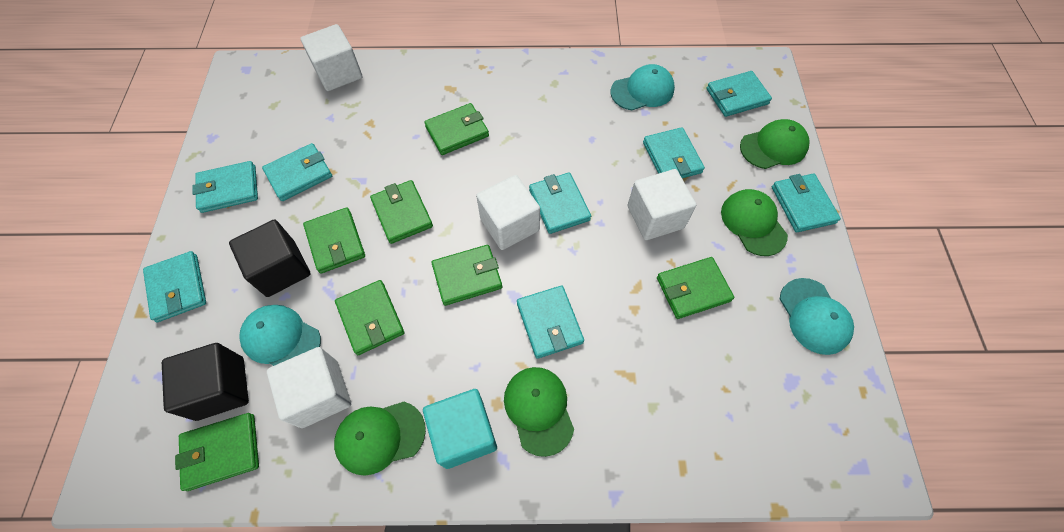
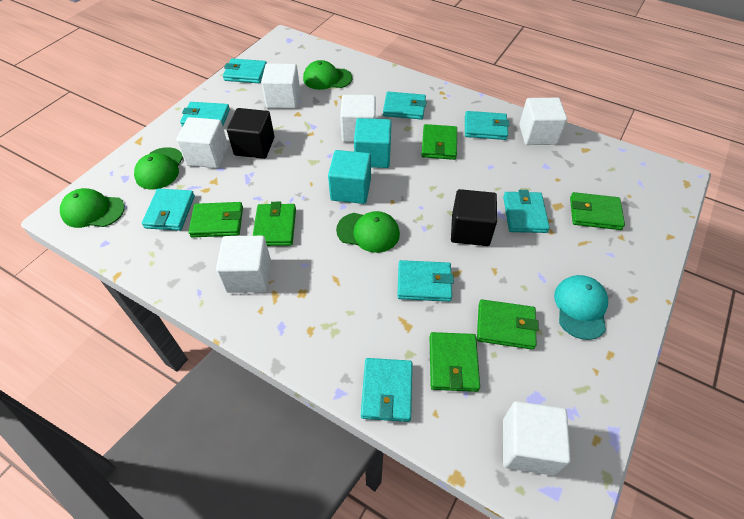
green wallet: 7 -> 6
turquoise cap: 3 -> 1
turquoise cube: 1 -> 2
white cube: 4 -> 6

